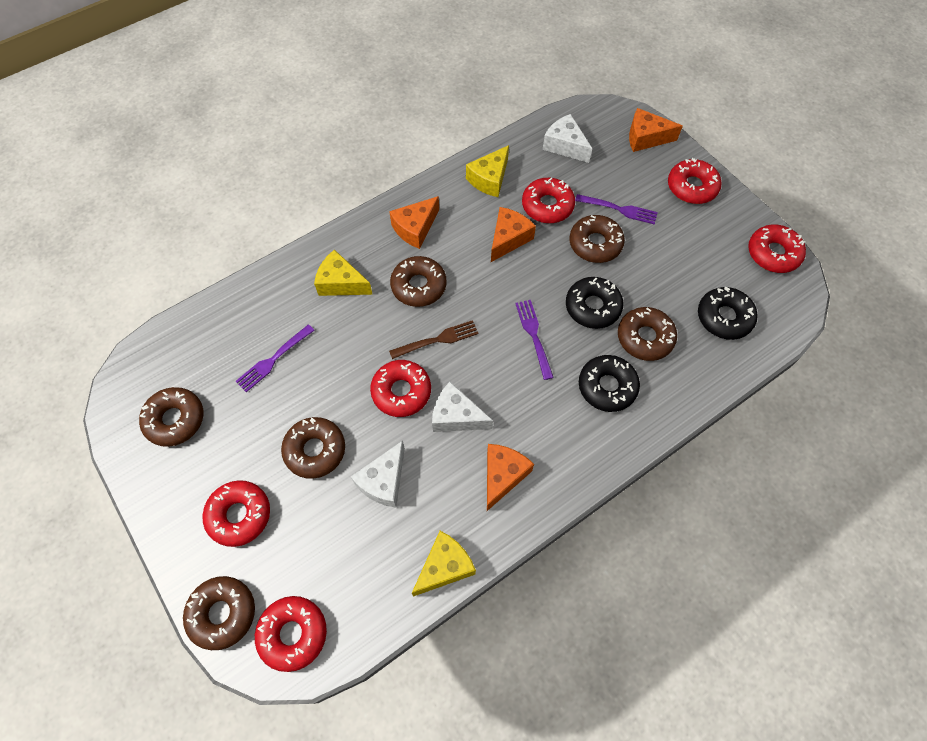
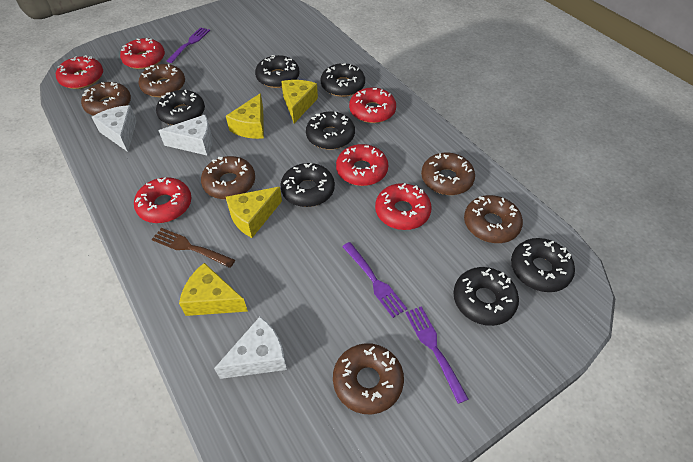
black donut: 3 -> 7
orange cheese: 4 -> 0
yellow cheese: 3 -> 4

